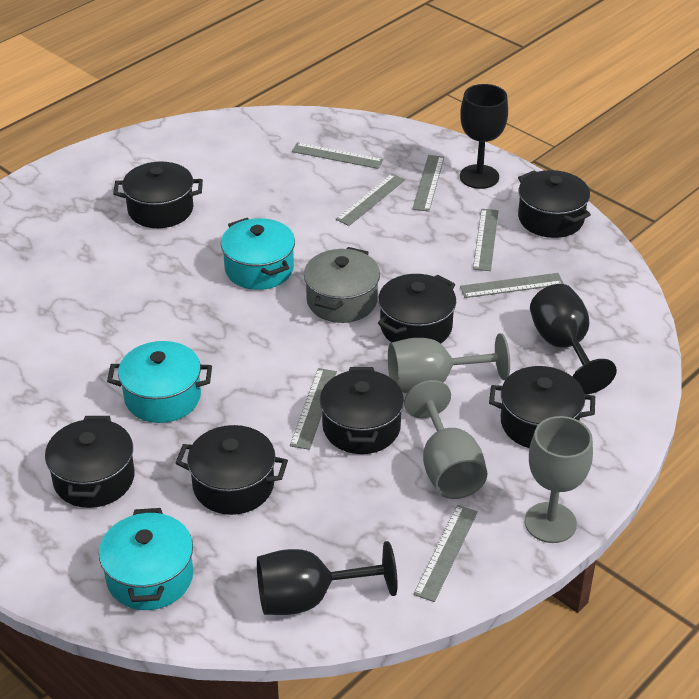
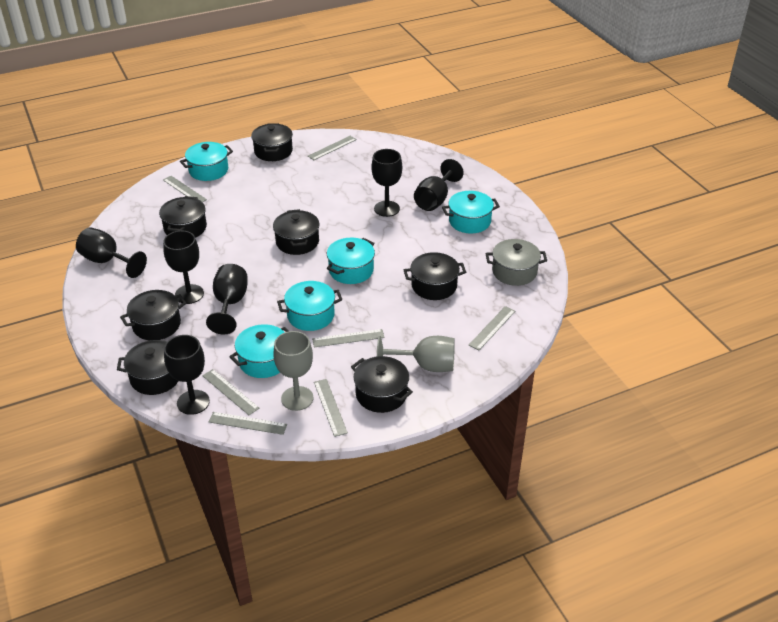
black goblet: 3 -> 6
grey goblet: 3 -> 2
turquoise pot: 3 -> 5

